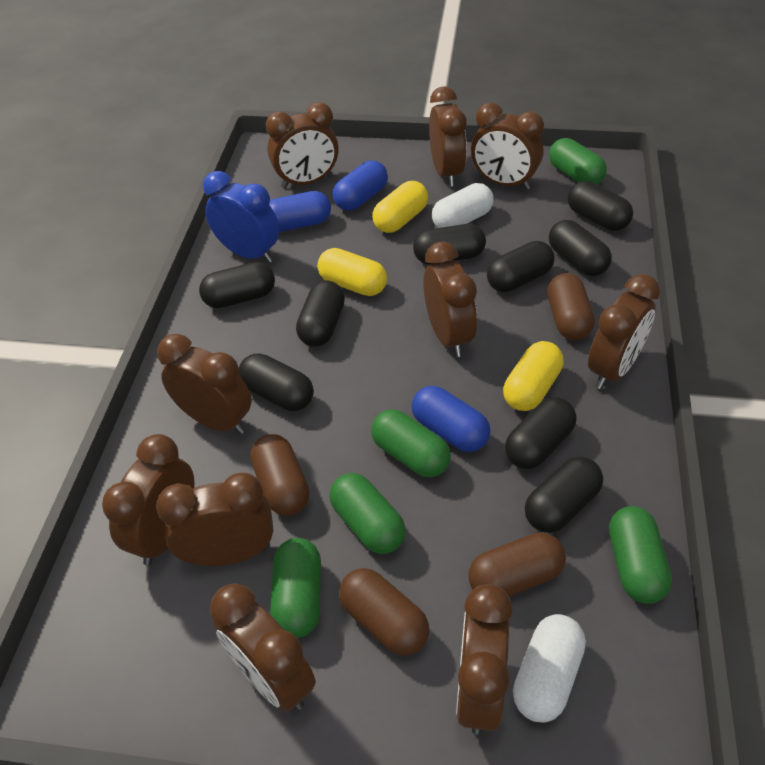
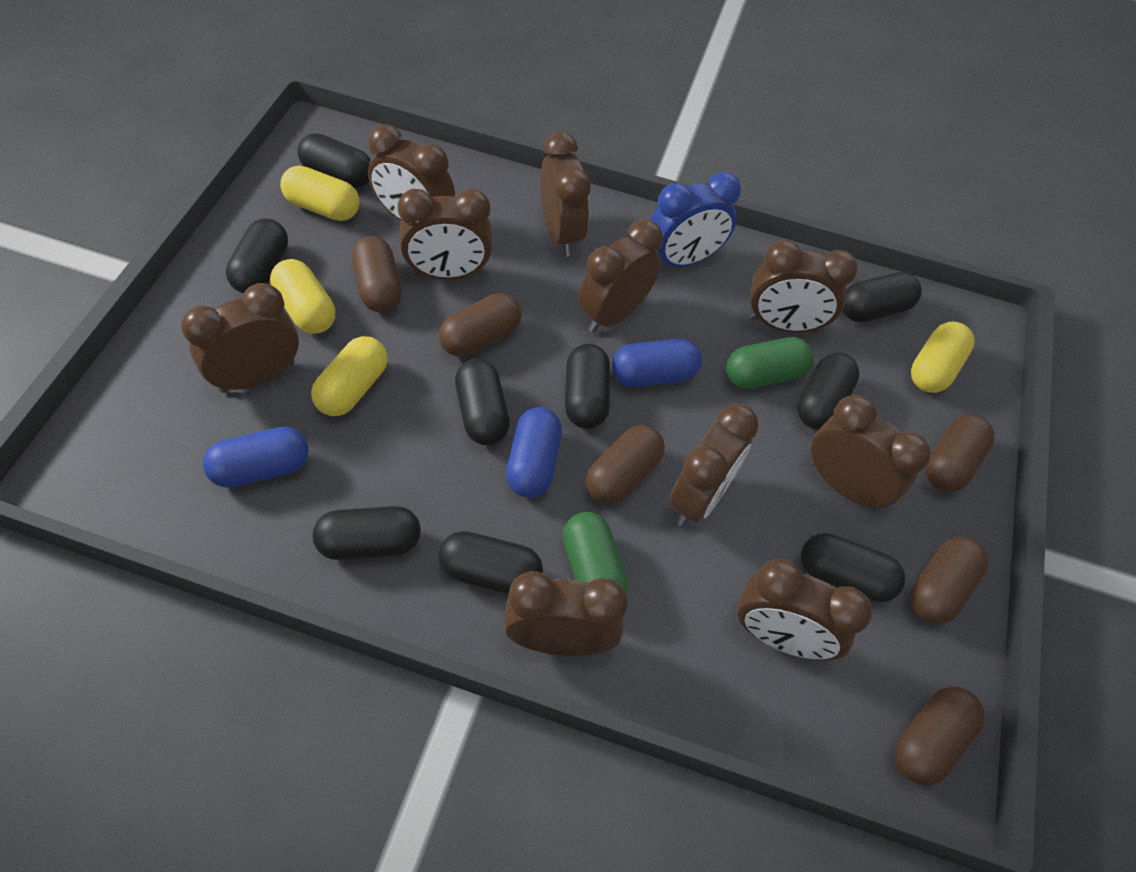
brown capsule: 4 -> 6
green capsule: 5 -> 2
white capsule: 2 -> 0
yellow capsule: 3 -> 4

